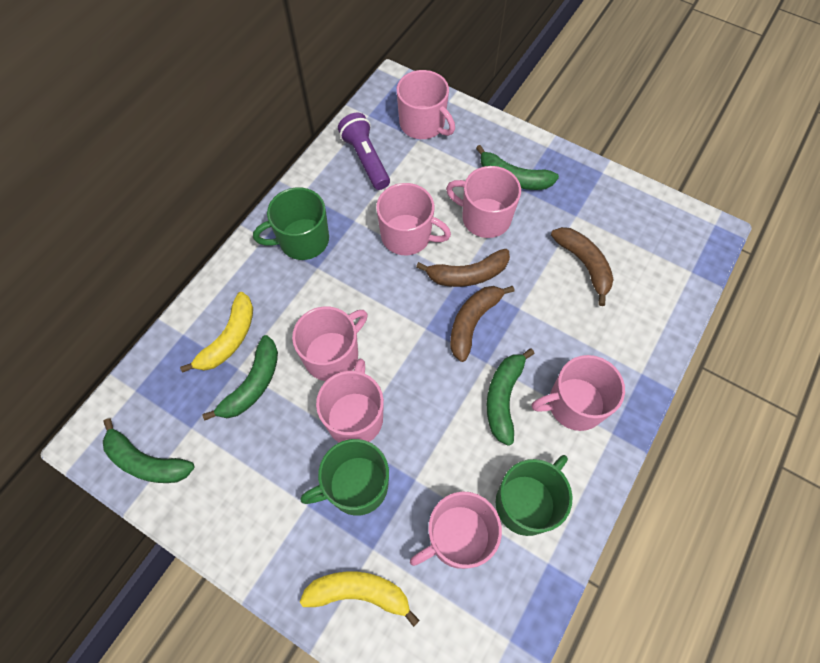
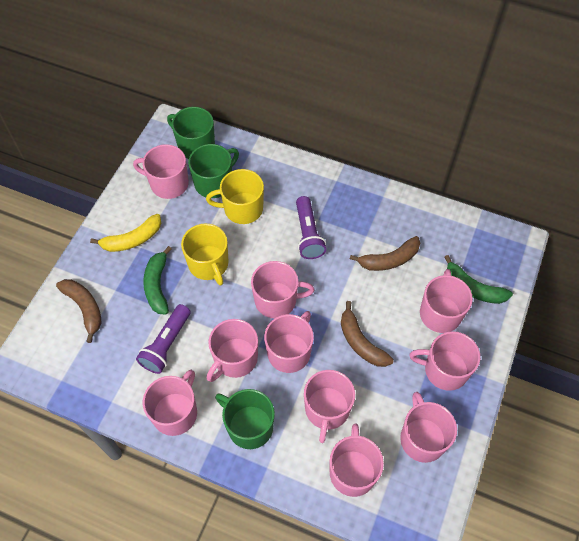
green banana: 4 -> 2
pink mug: 7 -> 10
purple flashlight: 1 -> 2
yellow banana: 2 -> 1
yellow mug: 0 -> 2

